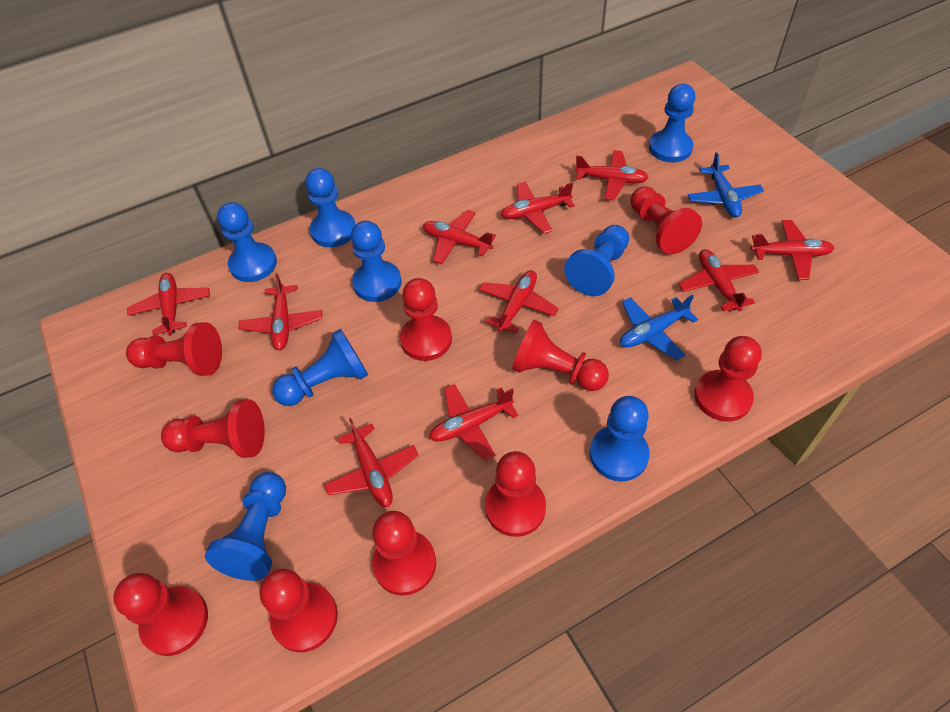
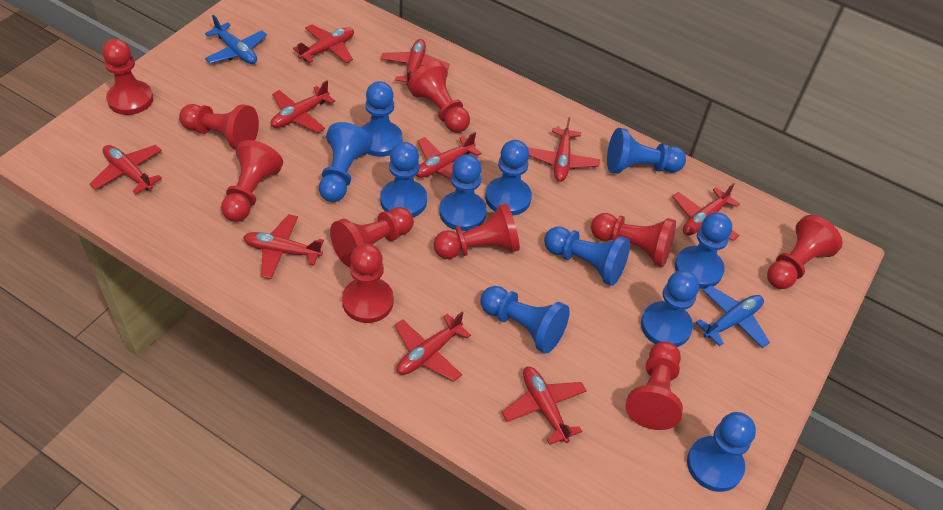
blue pawn: 8 -> 11

